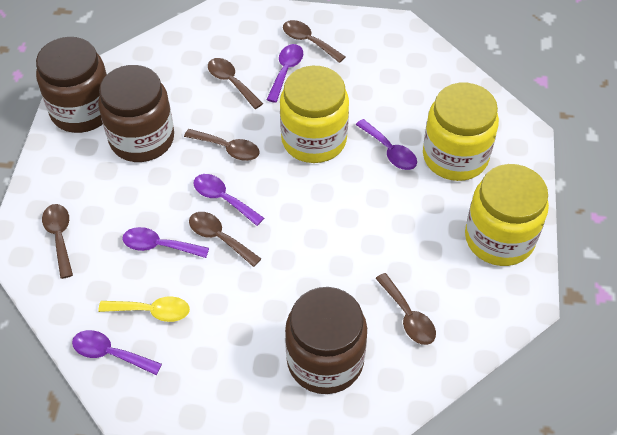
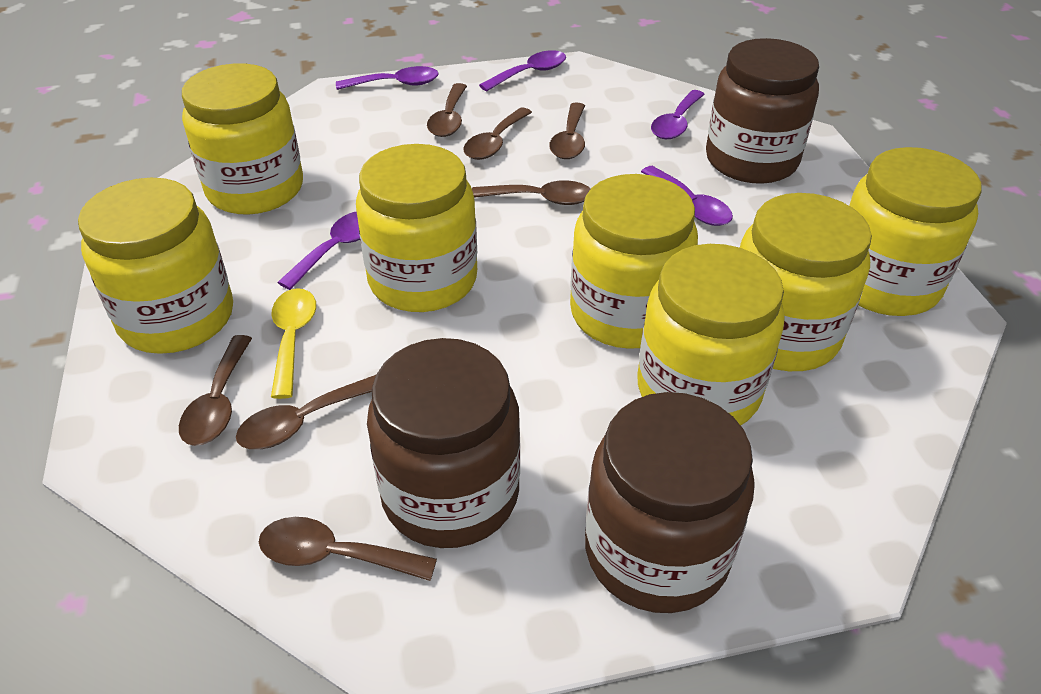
brown spoon: 6 -> 7
yellow jar: 3 -> 7

